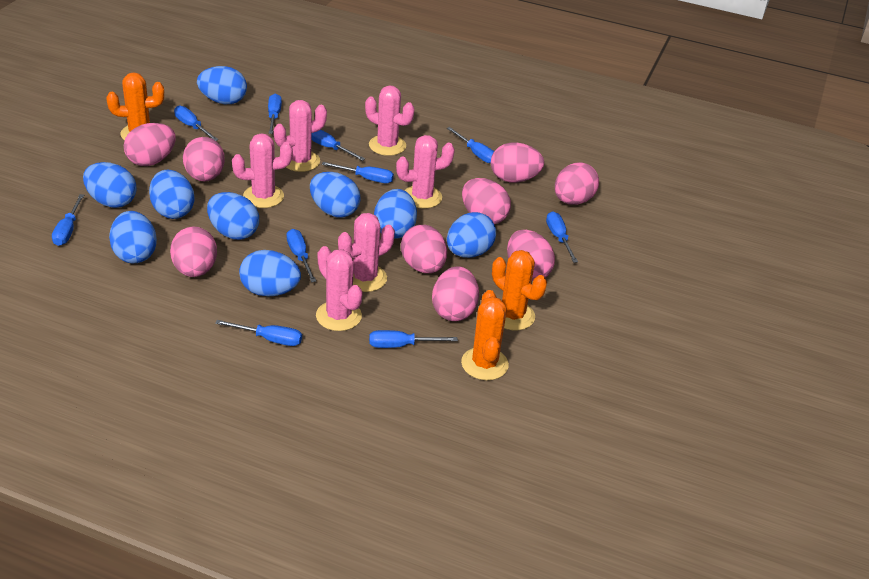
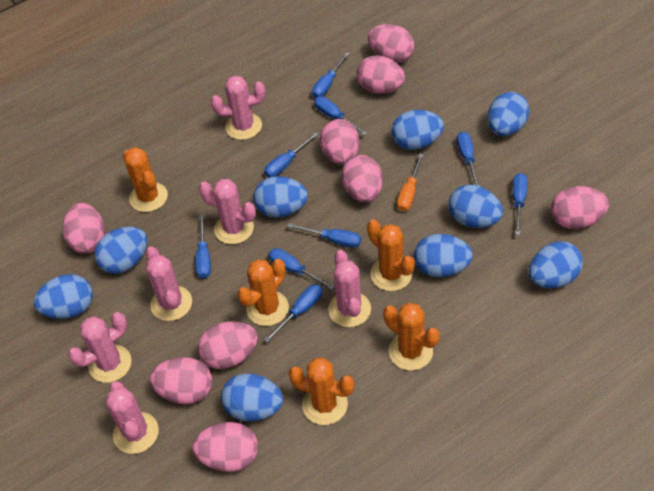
blue screwdriver: 10 -> 9
orange cactus: 3 -> 5
orange screwdriver: 0 -> 1

